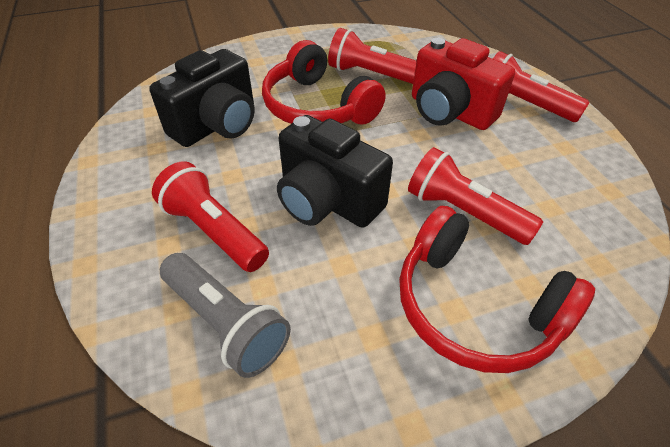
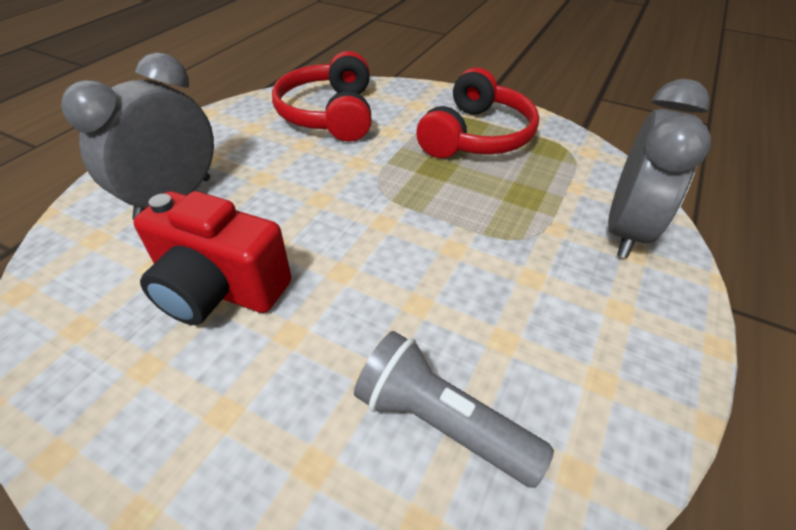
black camera: 2 -> 0
grey clock: 0 -> 2
red flashlight: 4 -> 0

